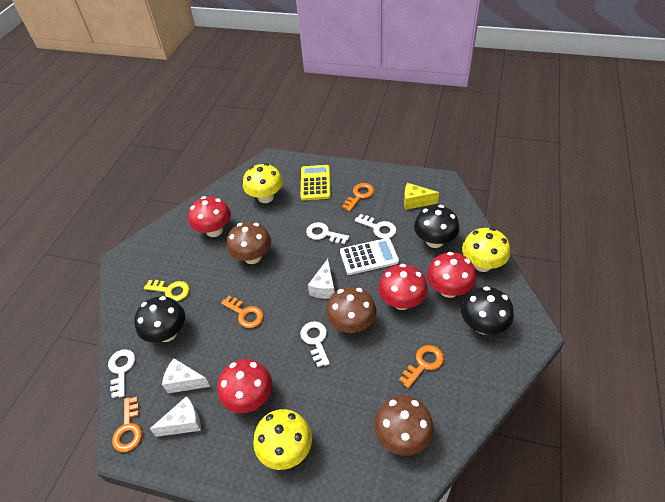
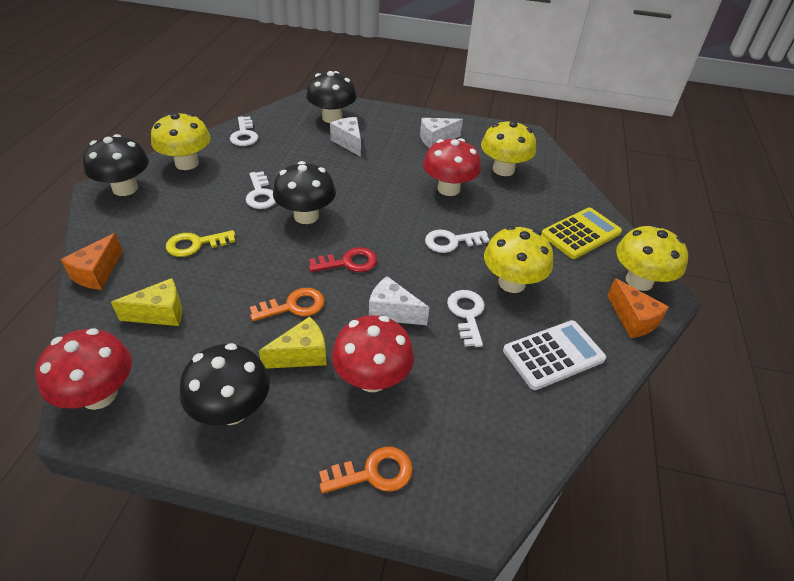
black mushroom: 3 -> 4
brown mushroom: 3 -> 0
orange cheese: 0 -> 2
orange key: 4 -> 2
red key: 0 -> 1
red mushroom: 4 -> 3
yellow cheese: 1 -> 2
yellow mushroom: 3 -> 4

